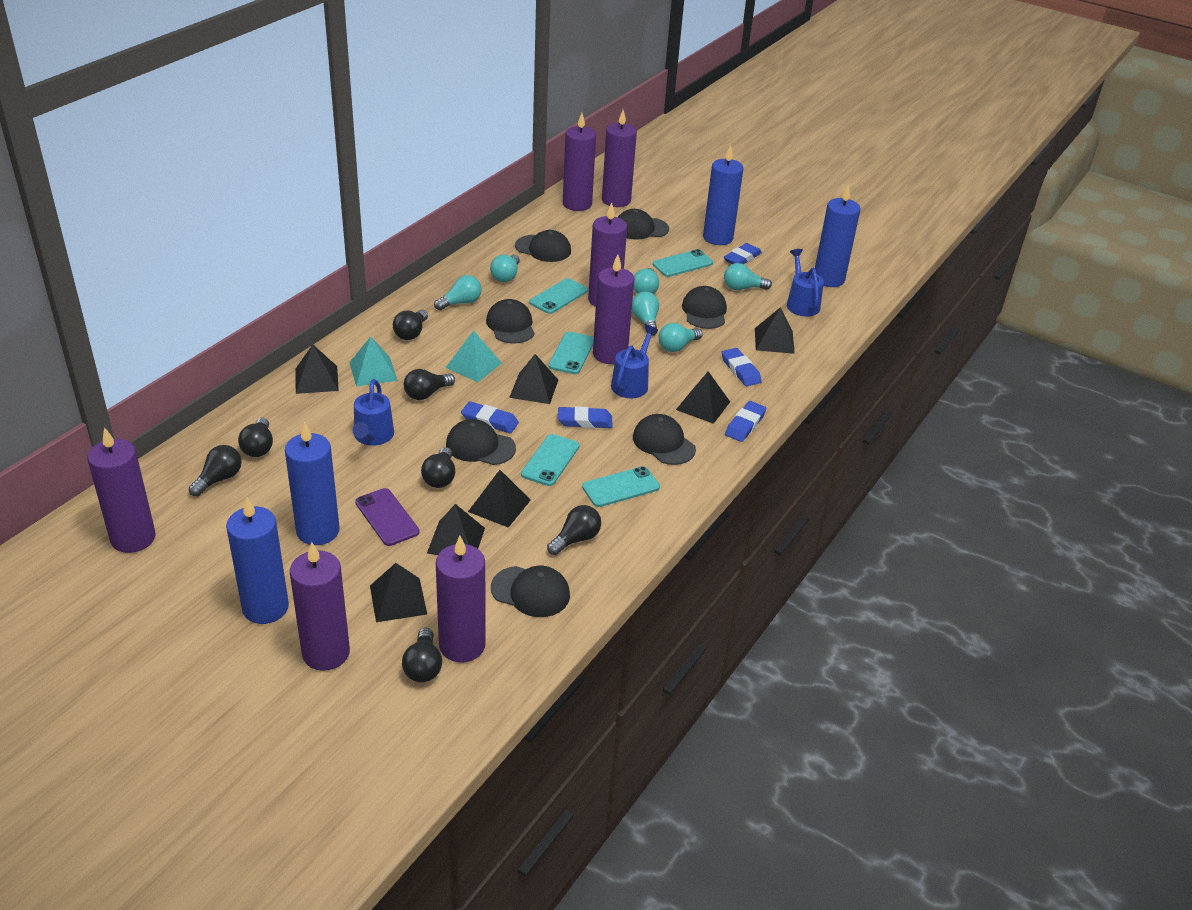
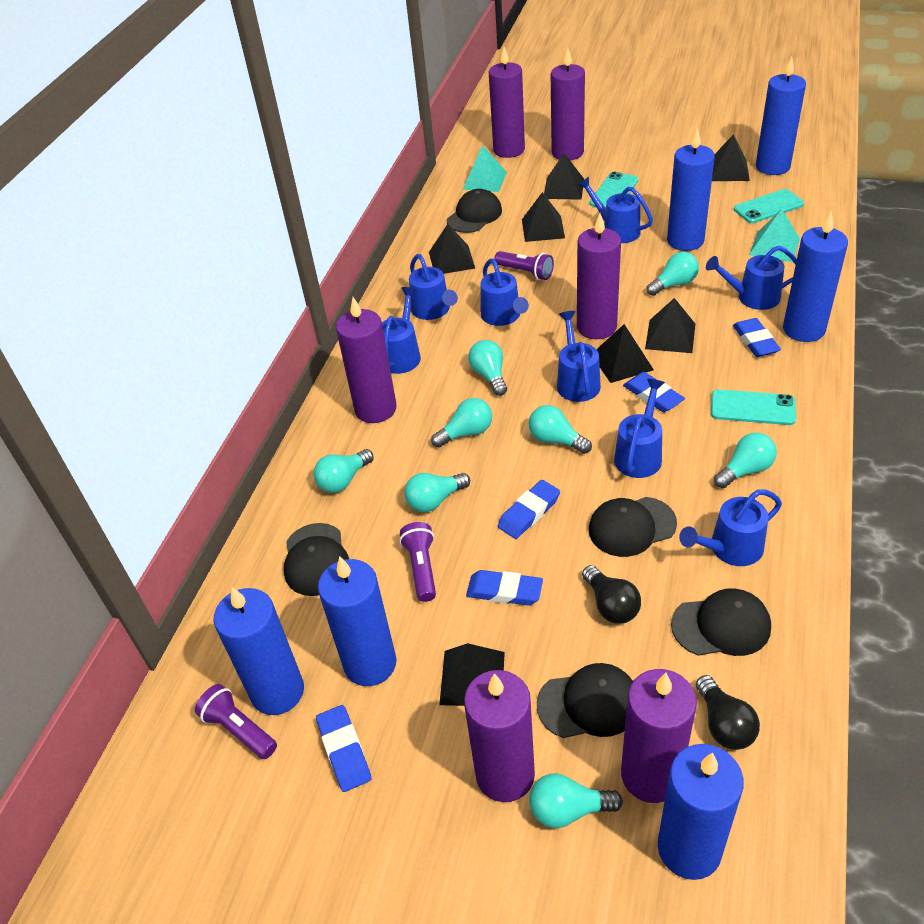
black cap: 7 -> 5
black light bulb: 7 -> 2
blue candle: 4 -> 6
blue watering can: 3 -> 8
purple candle: 7 -> 6
purple flashlight: 0 -> 3
purple phone: 1 -> 0
turquoise light bulb: 6 -> 8
turquoise phone: 5 -> 3

